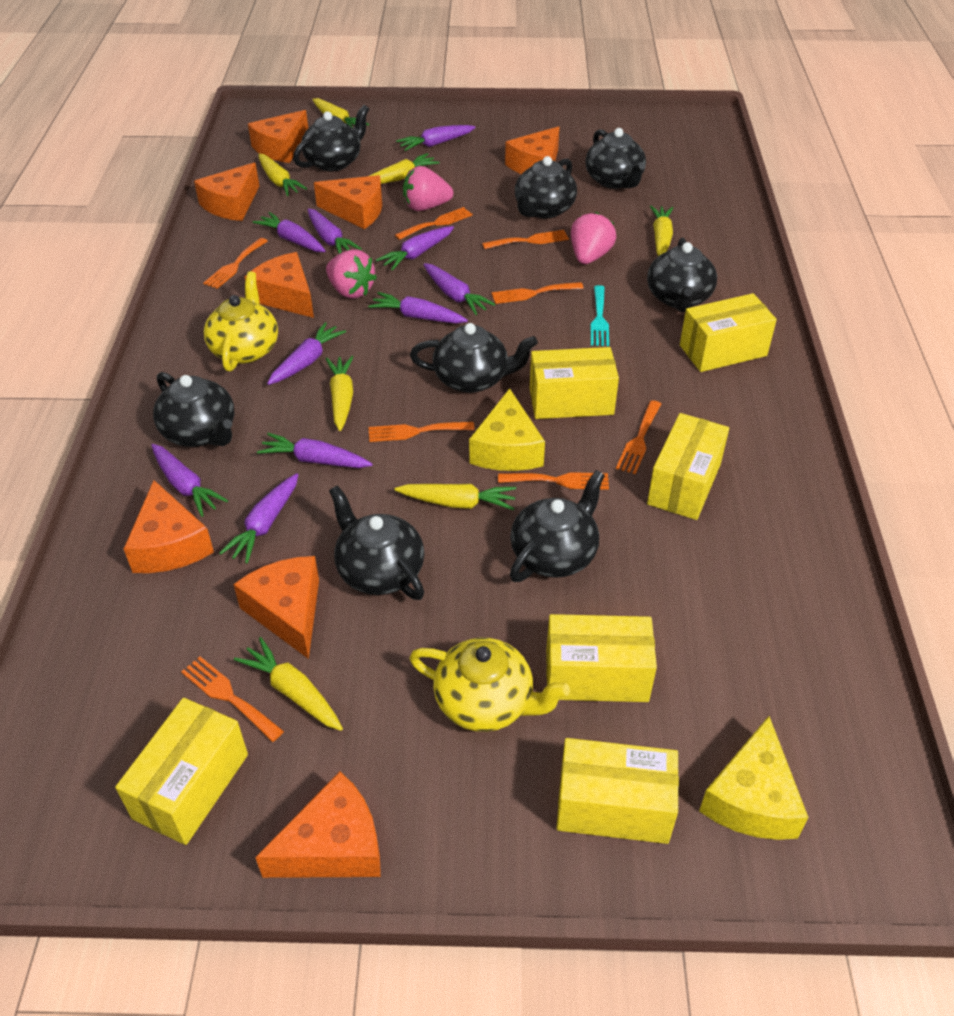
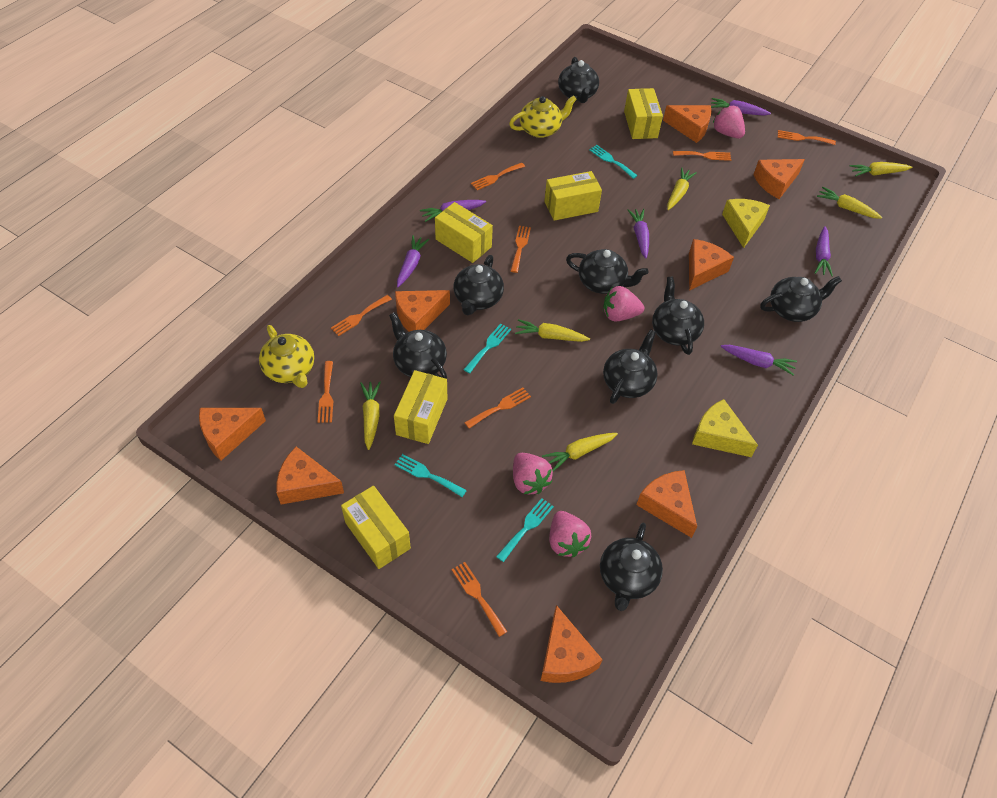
pink strawberry: 3 -> 4
purple carrot: 10 -> 6
turquoise fork: 1 -> 4
yellow box: 6 -> 5
yellow carrot: 7 -> 6

